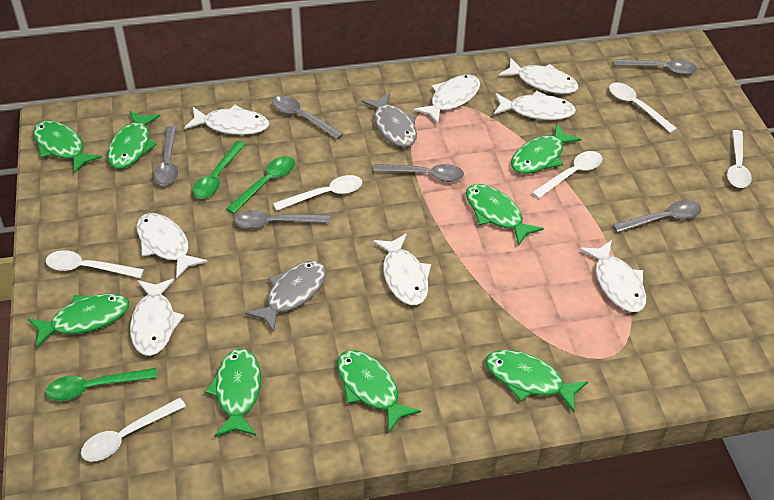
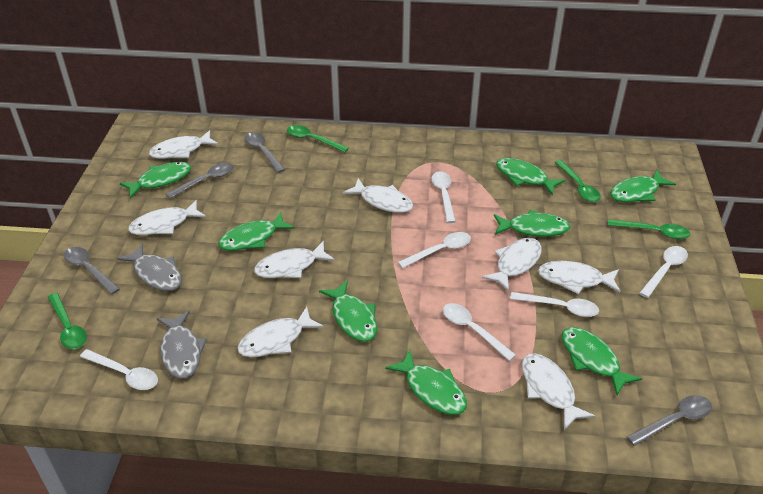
green spoon: 3 -> 4
grey spoon: 6 -> 4

